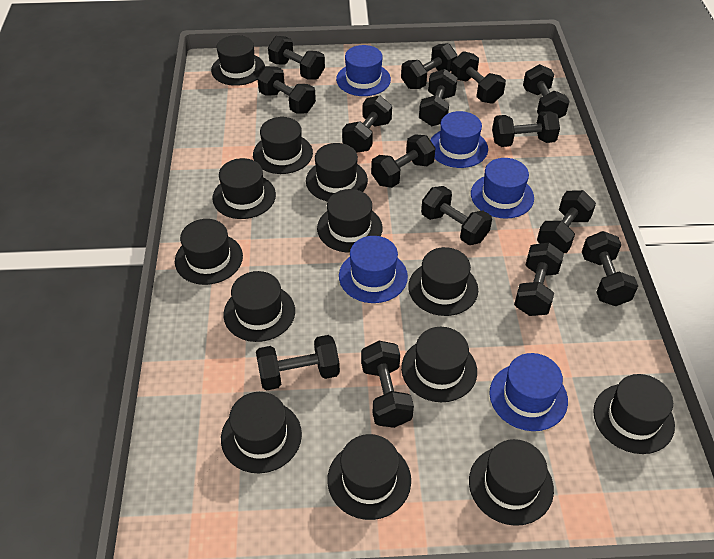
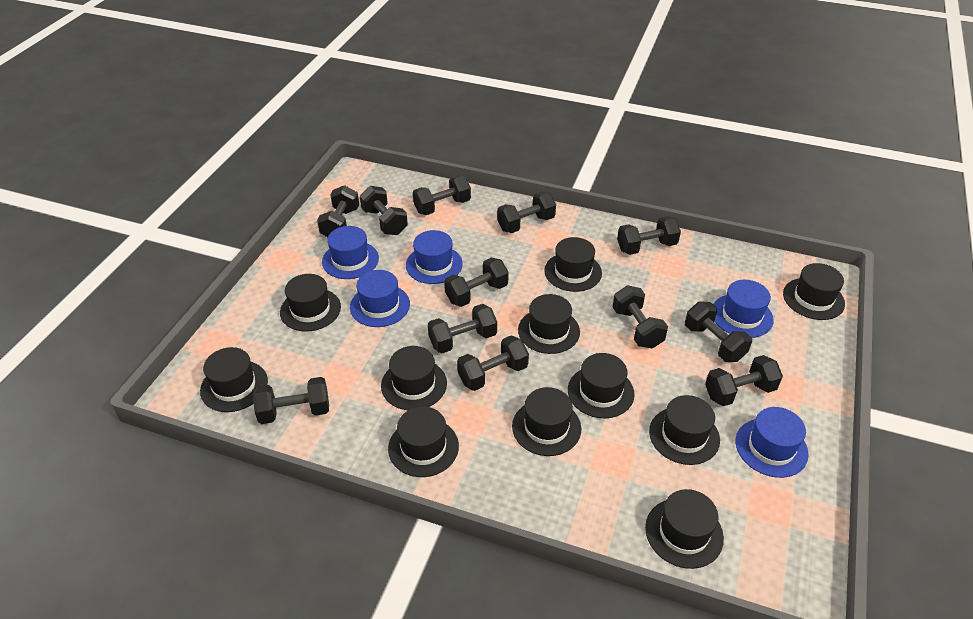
black dumbbell: 15 -> 12
black hat: 13 -> 11

